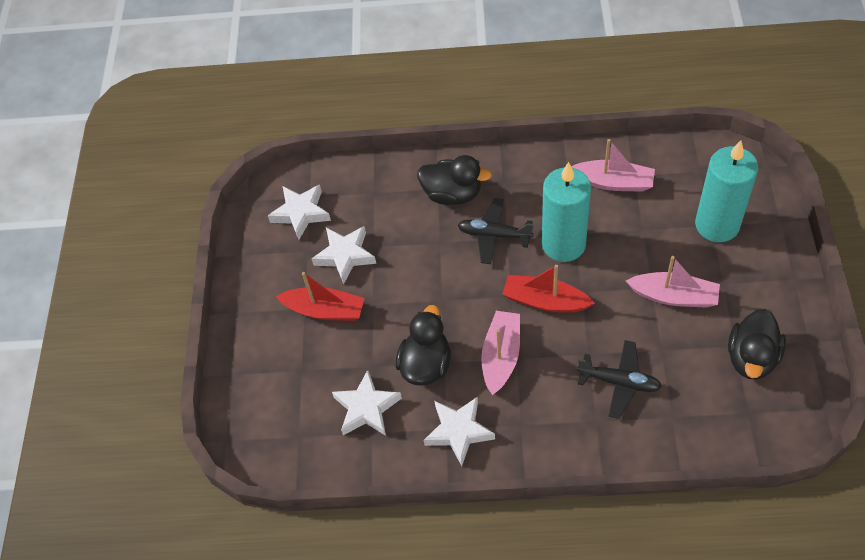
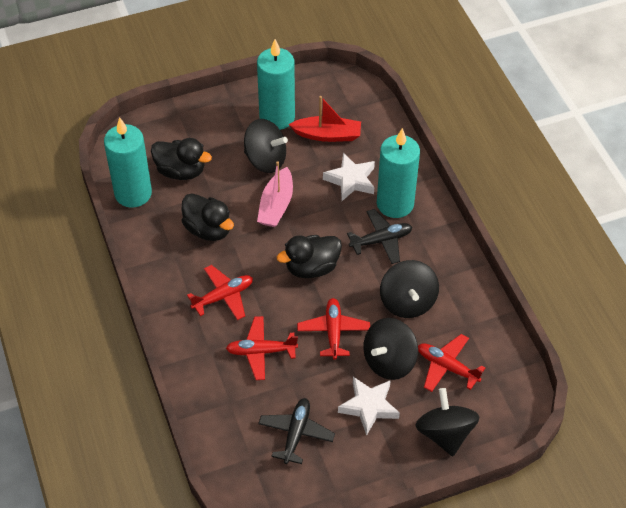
black spinning top: 0 -> 4
pink boat: 3 -> 1
red boat: 2 -> 1
red plane: 0 -> 4
turquoise candle: 2 -> 3
white star: 4 -> 2

